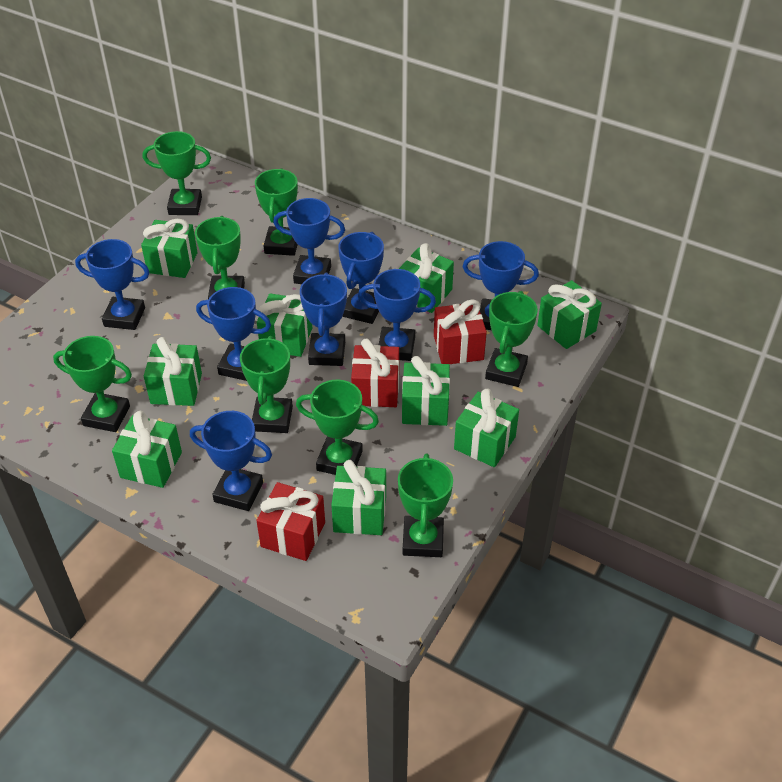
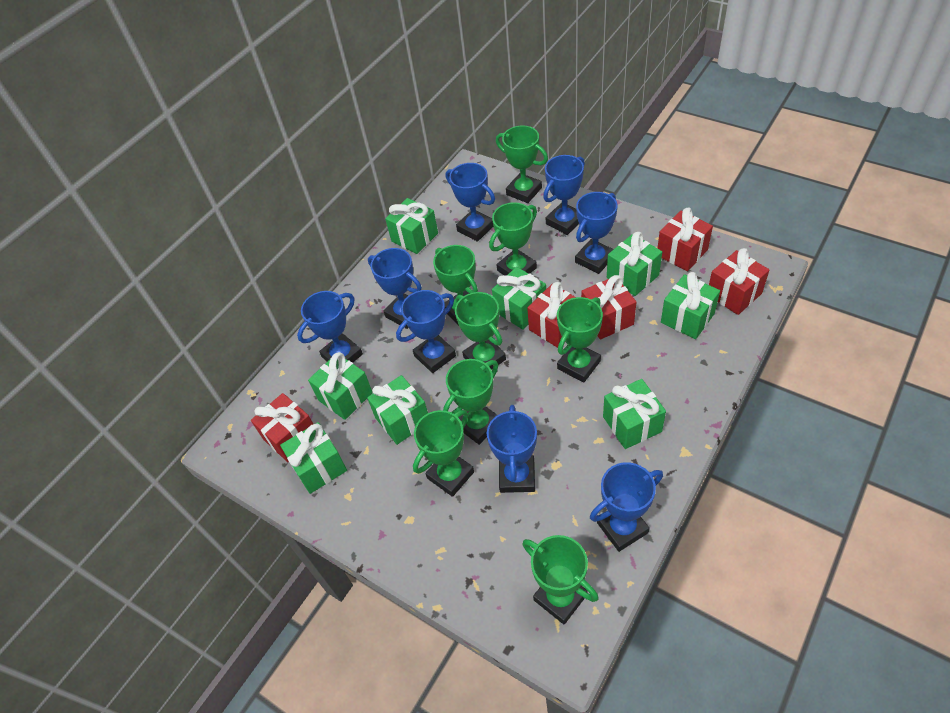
green gift: 9 -> 8
red gift: 3 -> 5

